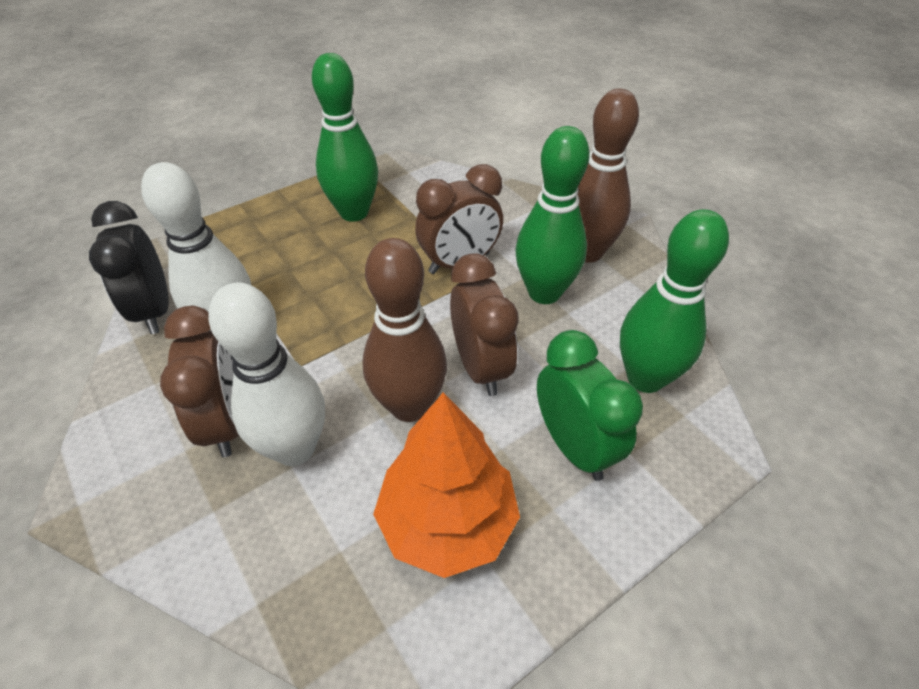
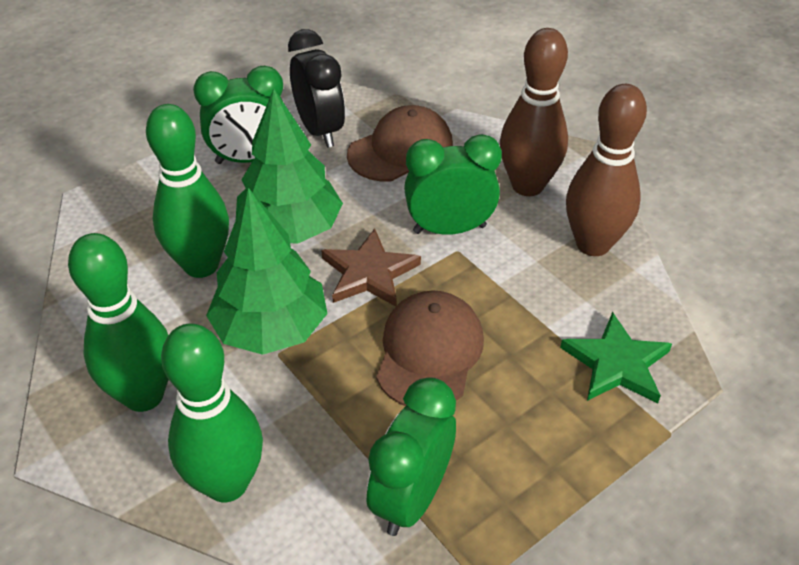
brown cap: 0 -> 2
brown clock: 3 -> 0
brown star: 0 -> 1
green clock: 1 -> 3
green star: 0 -> 1
green tree: 0 -> 2
orange tree: 1 -> 0
white bowling pin: 2 -> 0

